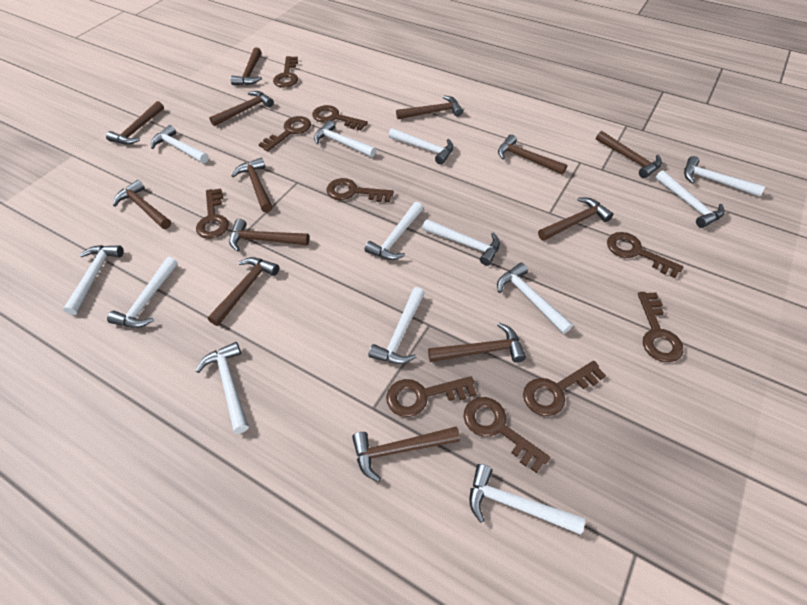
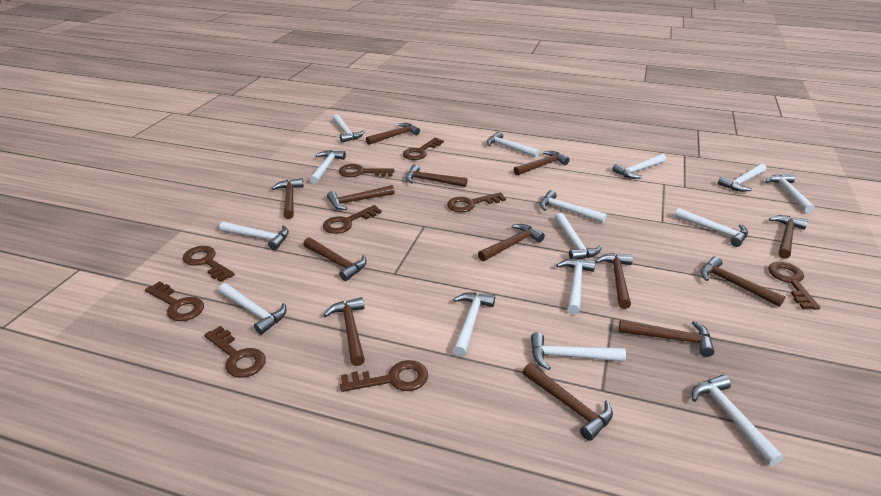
brown key: 10 -> 9
white hammer: 13 -> 15

